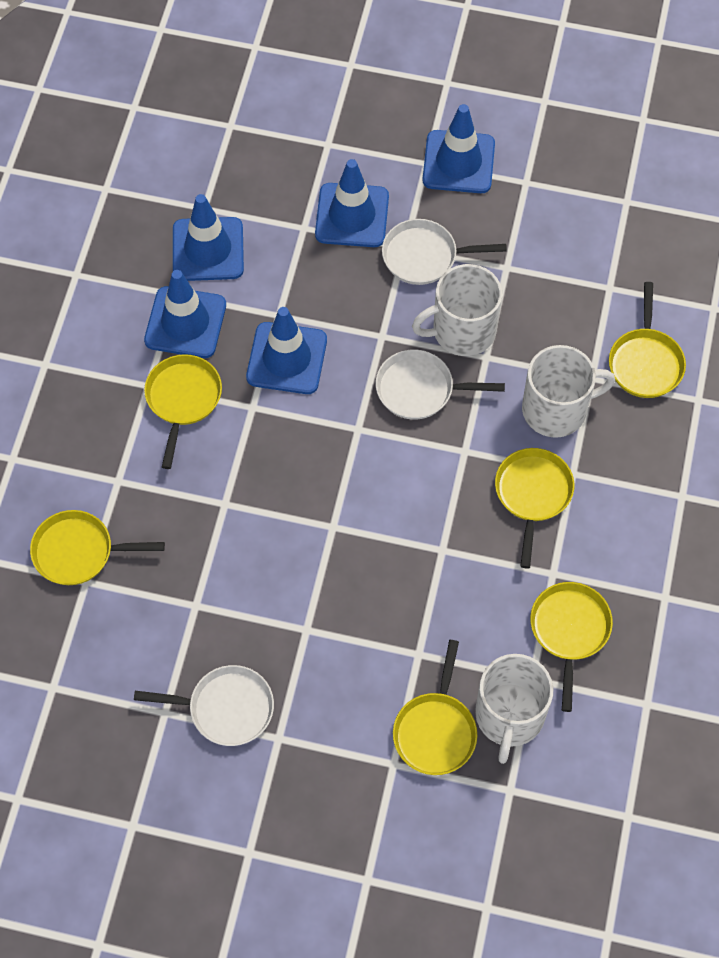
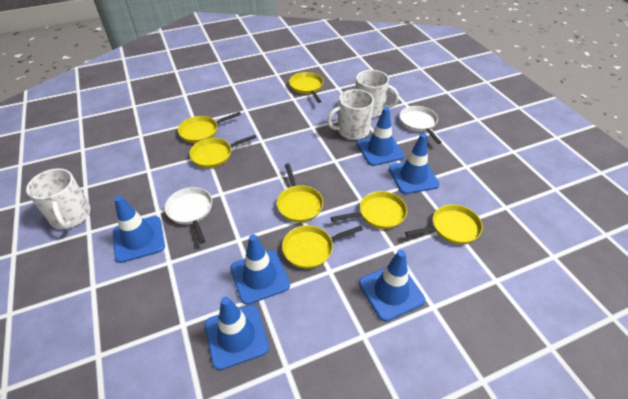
blue traffic cone: 5 -> 6
white pan: 3 -> 2
yellow pan: 6 -> 7

